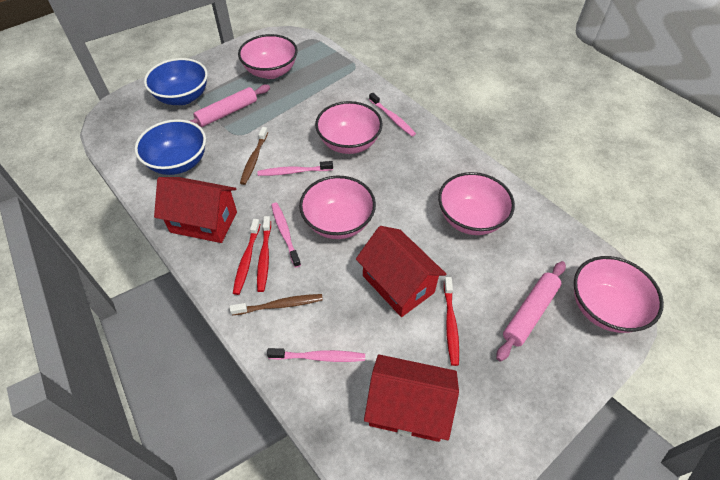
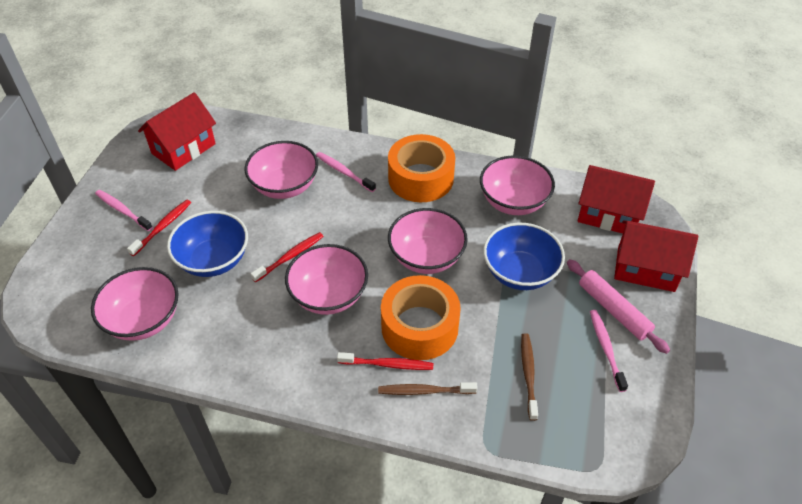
orange tape: 0 -> 2
pink rolling pin: 2 -> 1
pink toothbrush: 4 -> 3

